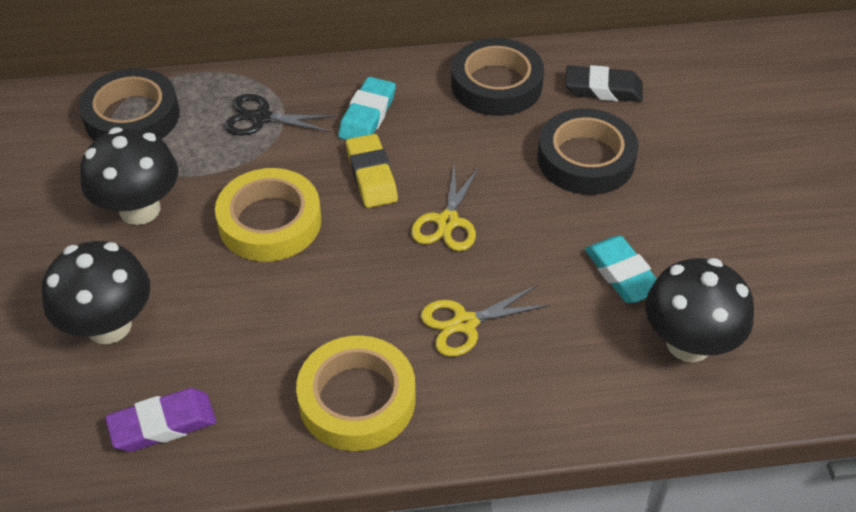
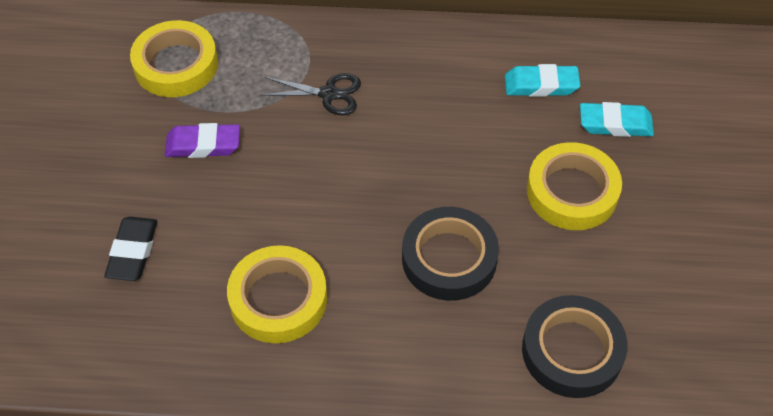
black mushroom: 3 -> 0
black tape: 3 -> 2
yellow eraser: 1 -> 0
yellow scissors: 2 -> 0
yellow tape: 2 -> 3

